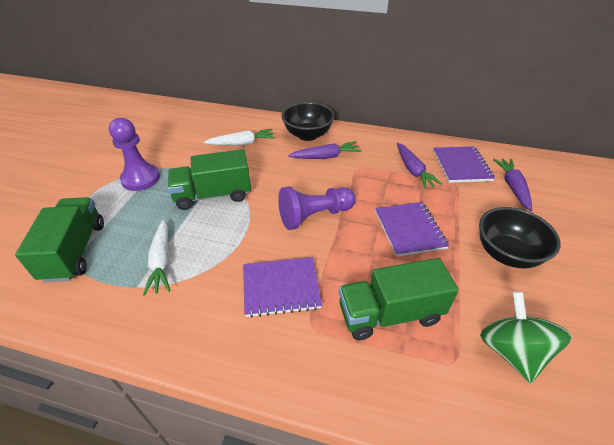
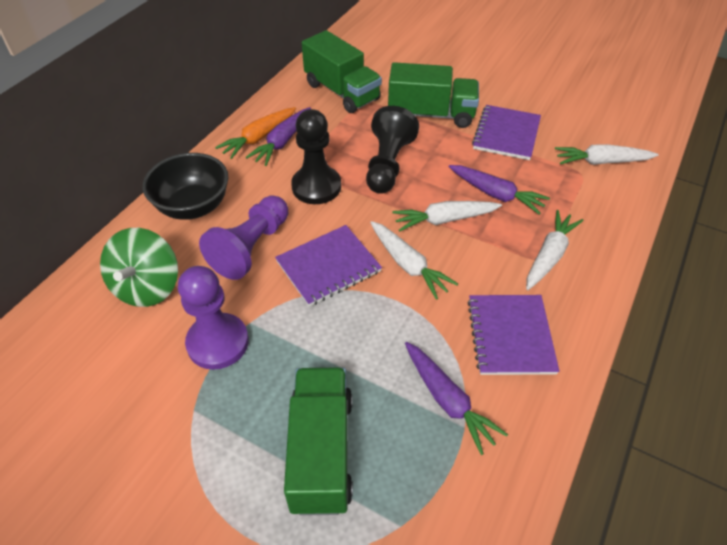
black bowl: 2 -> 1
black pawn: 0 -> 2
orange carrot: 0 -> 1
white carrot: 2 -> 4

